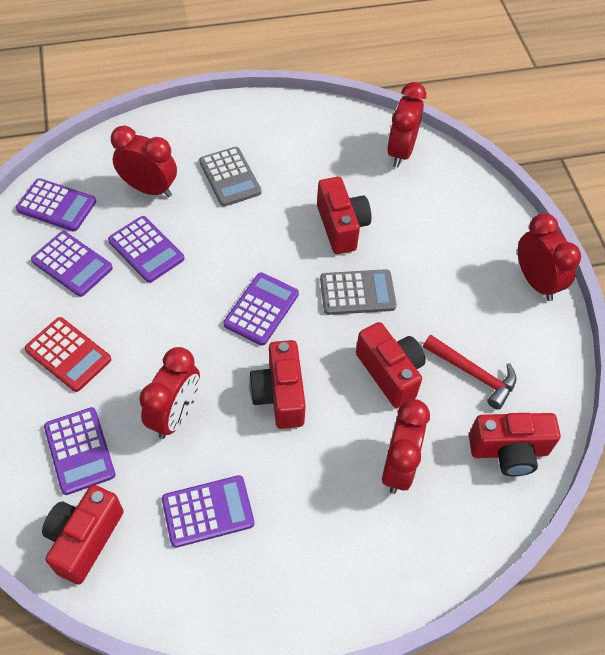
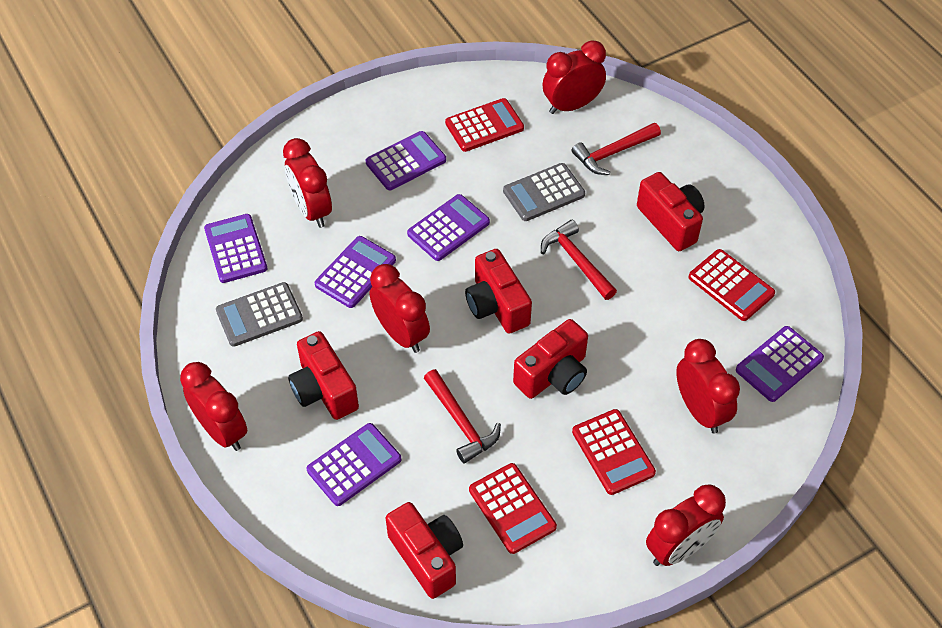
red calculator: 1 -> 4
red clock: 5 -> 6
red hammer: 1 -> 3

